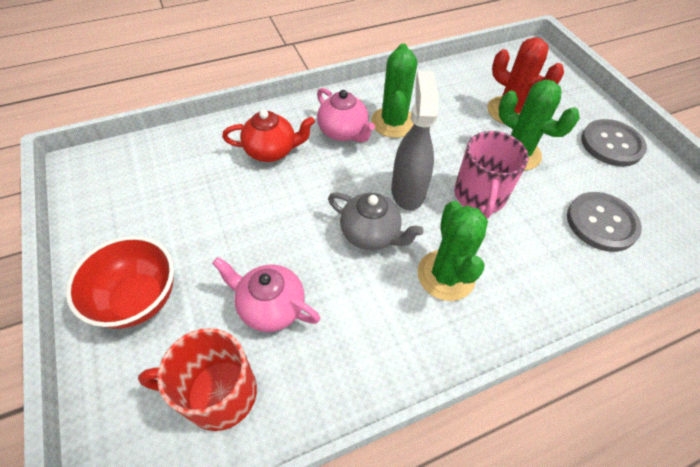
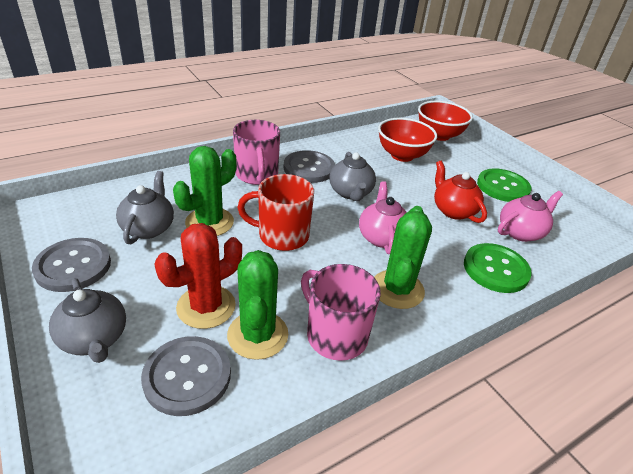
green button: 0 -> 2
grey button: 2 -> 3
grey spray bottle: 1 -> 0
grey teapot: 1 -> 3
pink mug: 1 -> 2
red bowl: 1 -> 2

